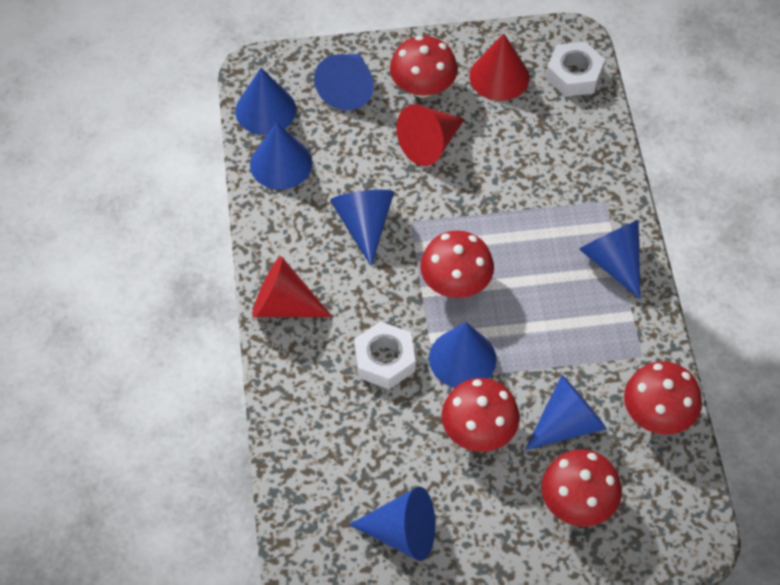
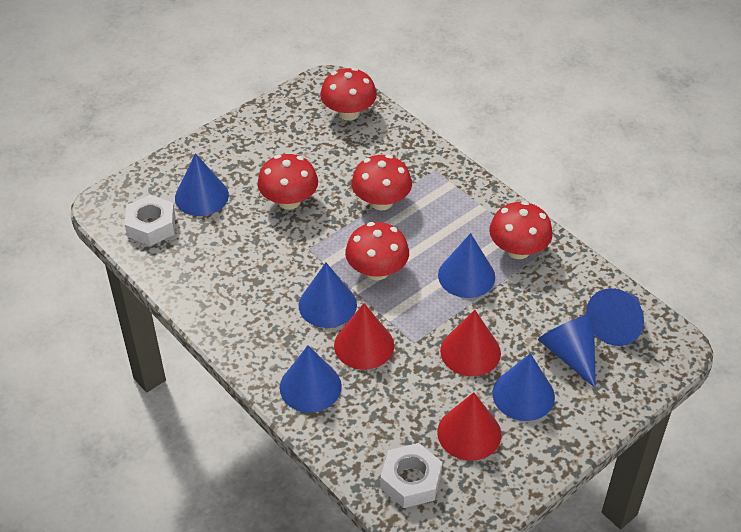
blue cone: 8 -> 7

